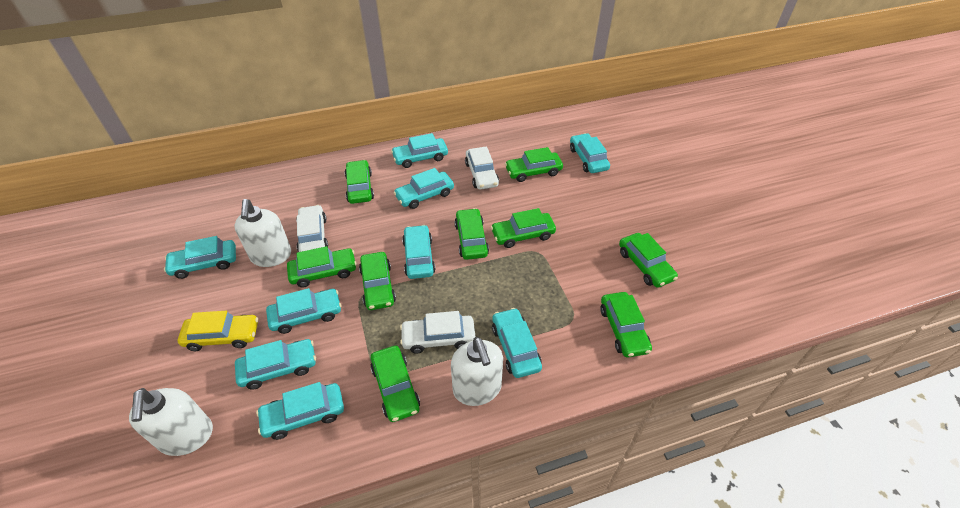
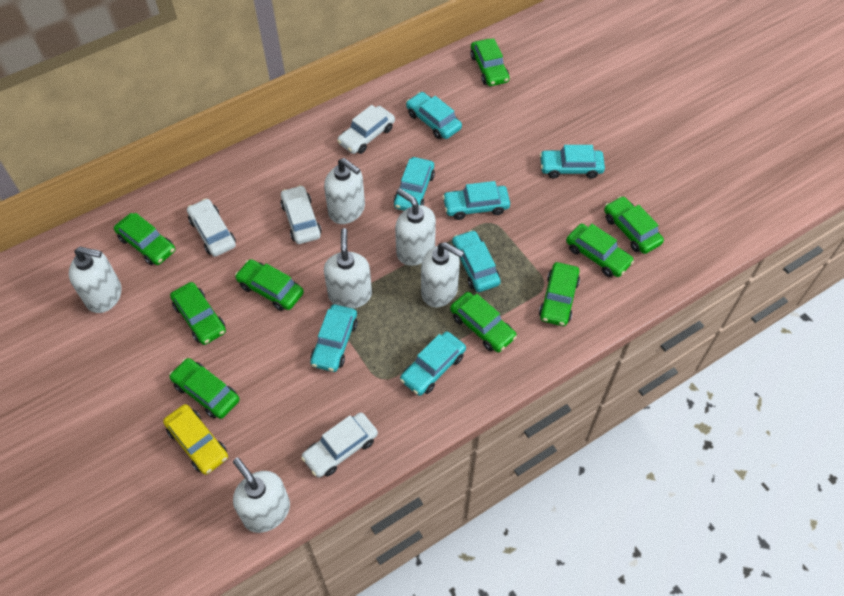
turquoise car: 9 -> 7
white car: 3 -> 4
white soap dispenser: 3 -> 6

